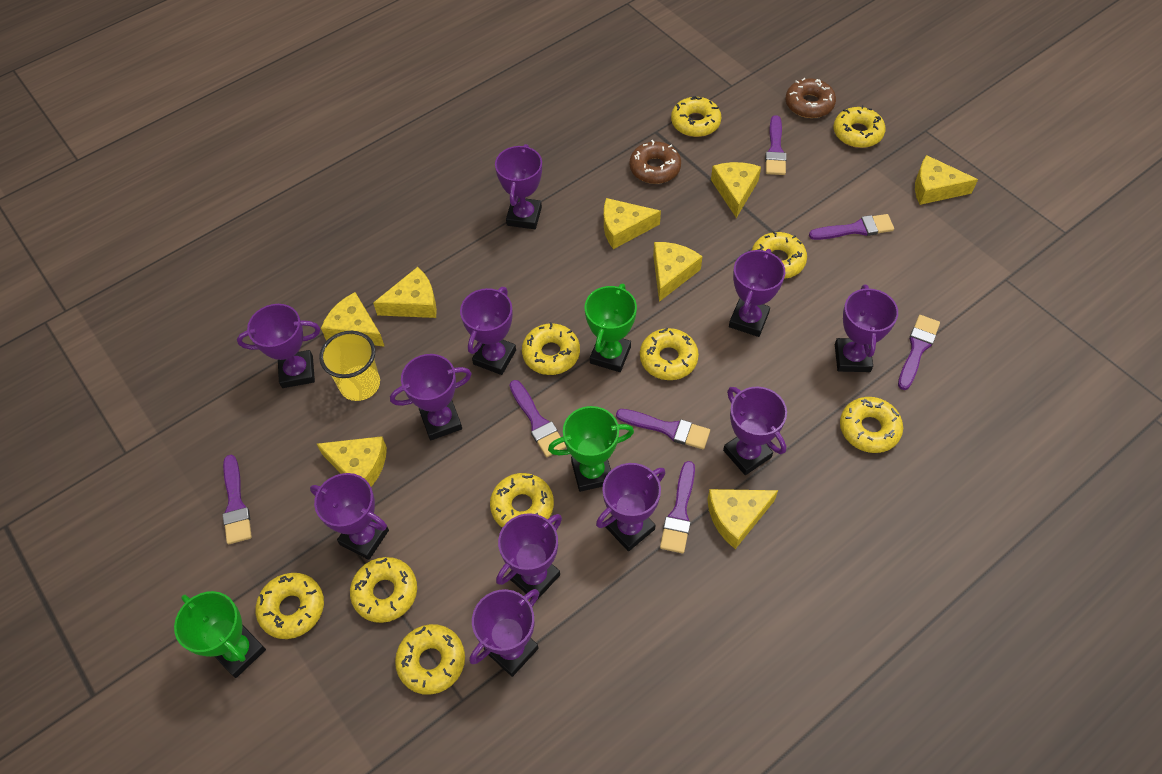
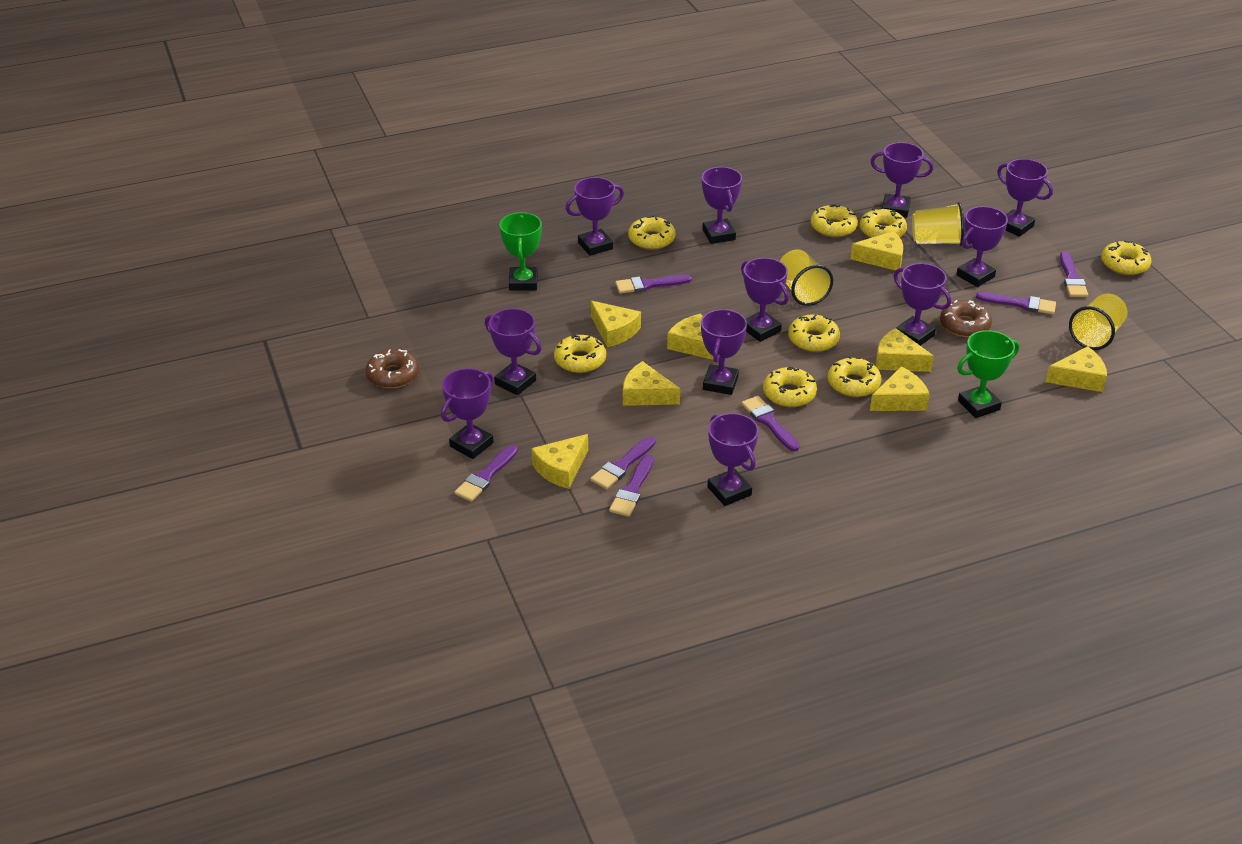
green trophy: 3 -> 2
yellow cup: 1 -> 3
yellow donut: 10 -> 8

